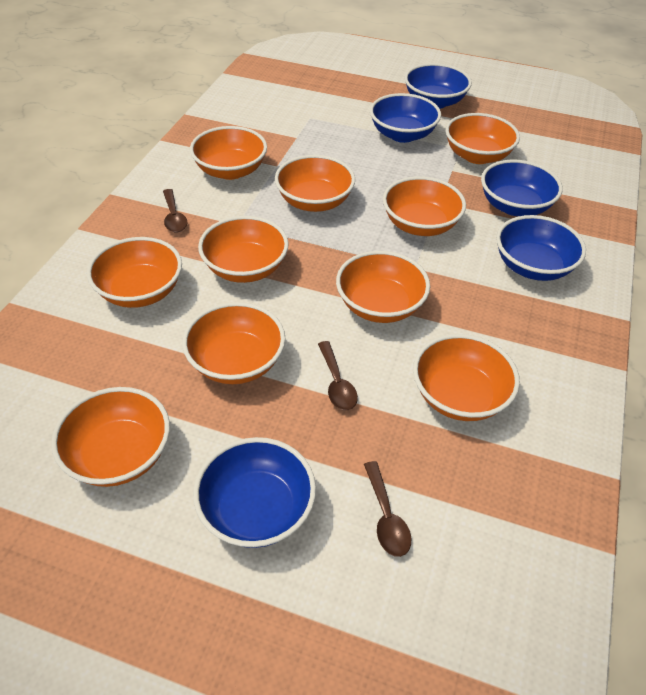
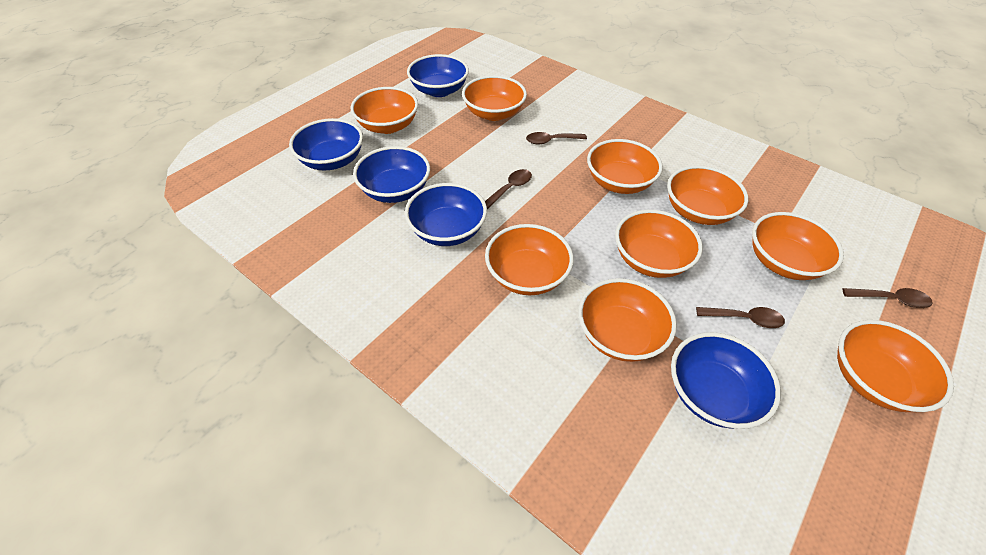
brown spoon: 3 -> 4
orange bowl: 10 -> 9

